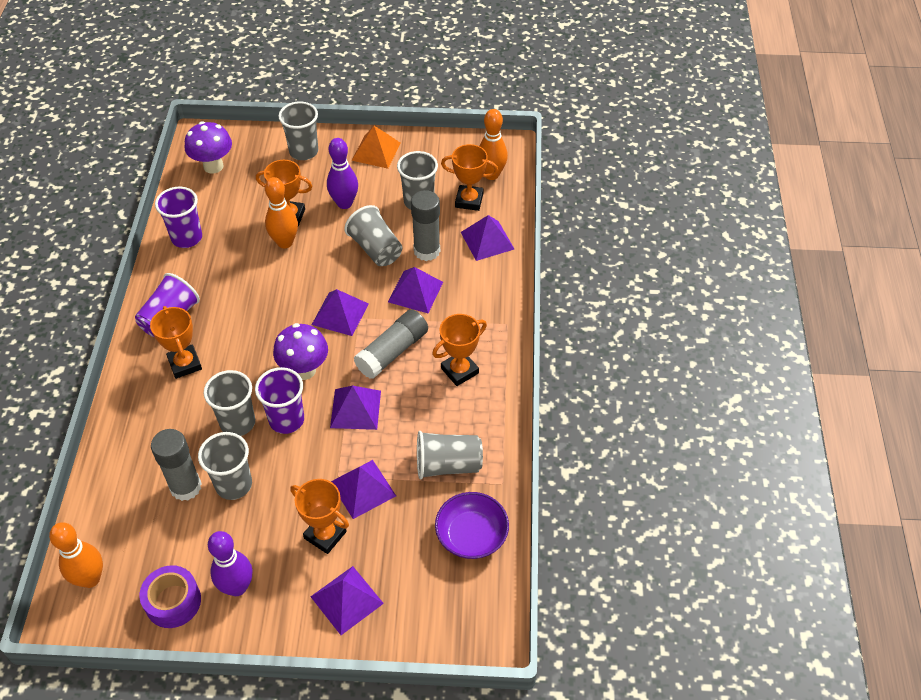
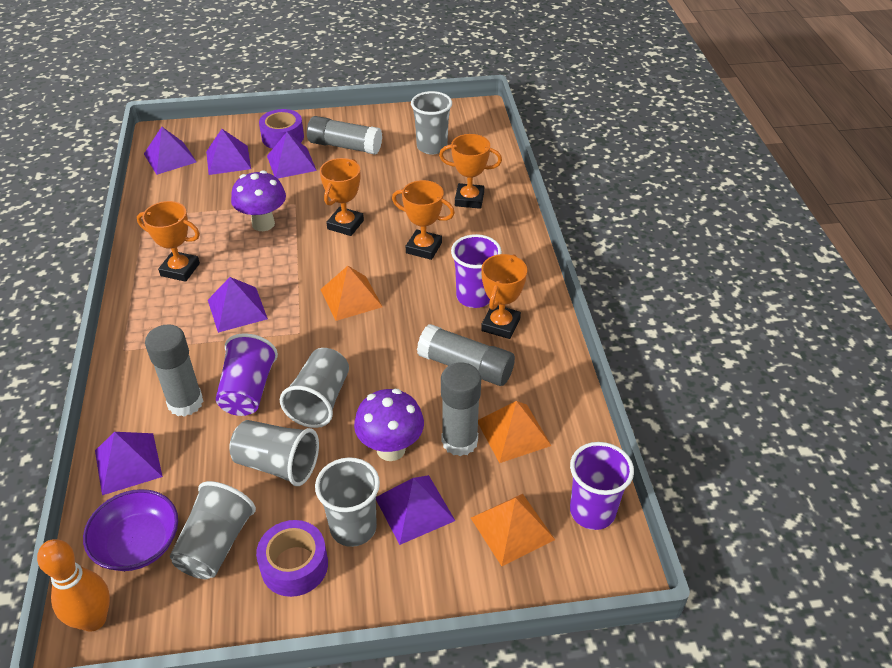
grey cup: 6 -> 5
grey glue stick: 3 -> 4
orange bowling pin: 3 -> 1
orange pyramid: 1 -> 3
purple bowling pin: 2 -> 0
purple tape: 1 -> 2

